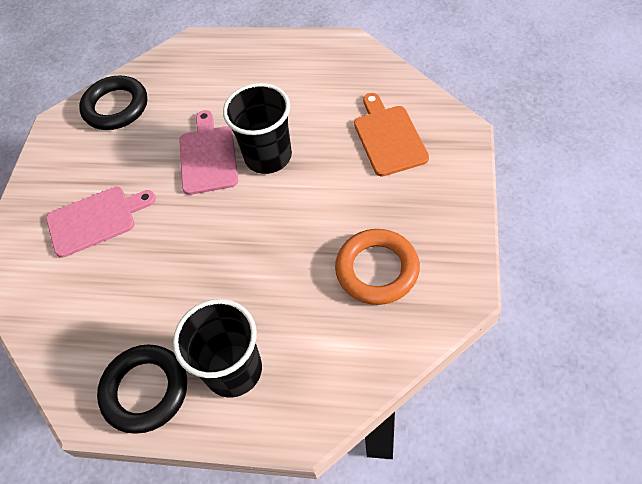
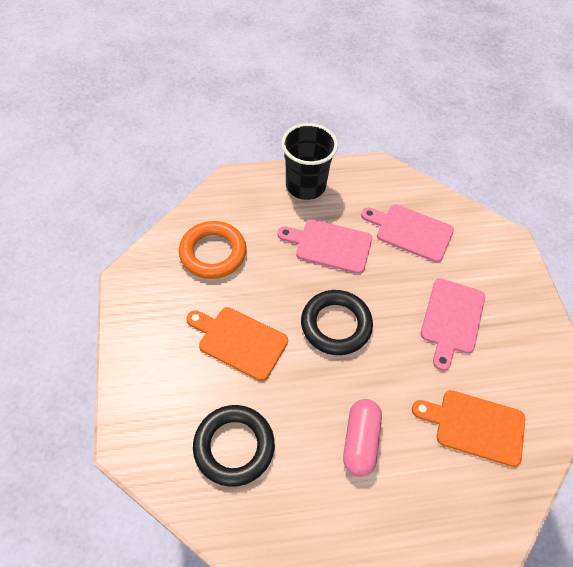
black cup: 2 -> 1
orange cutting board: 1 -> 2
pink capsule: 0 -> 1
pink cutting board: 2 -> 3

